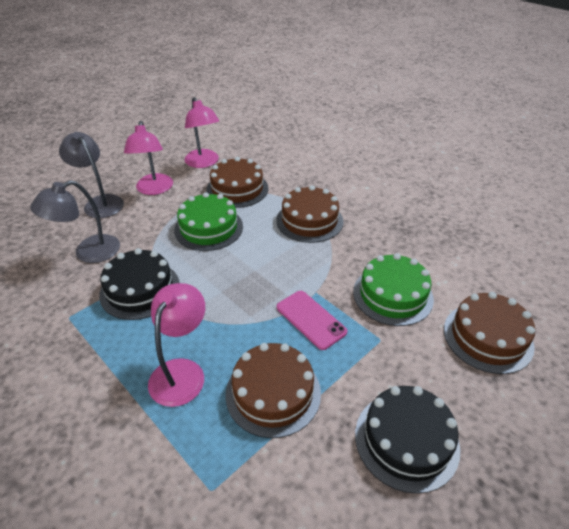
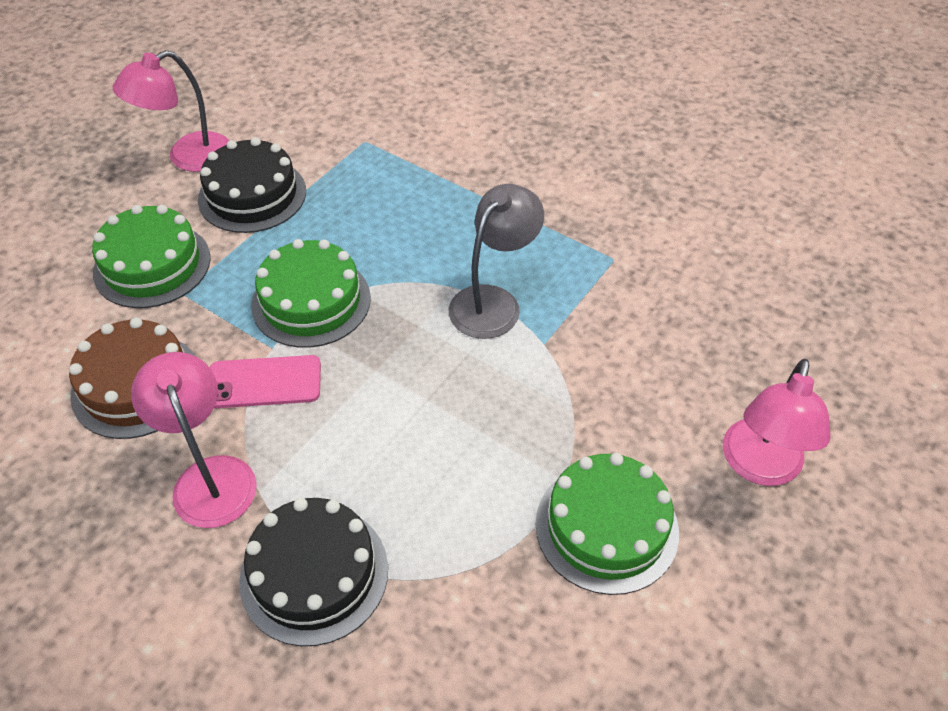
brown cake: 4 -> 1
green cake: 2 -> 3
grey lamp: 2 -> 1

